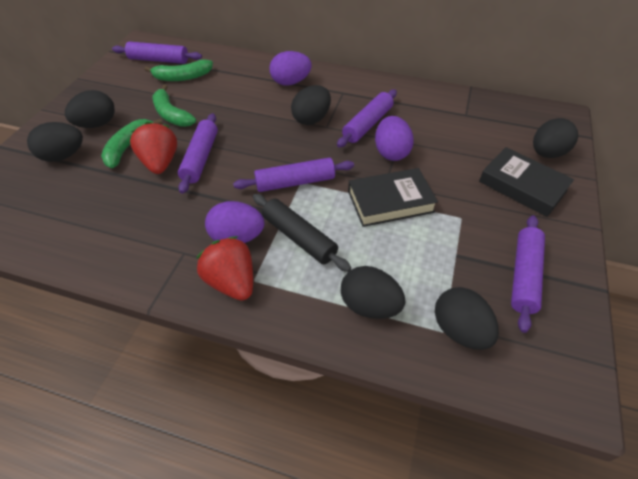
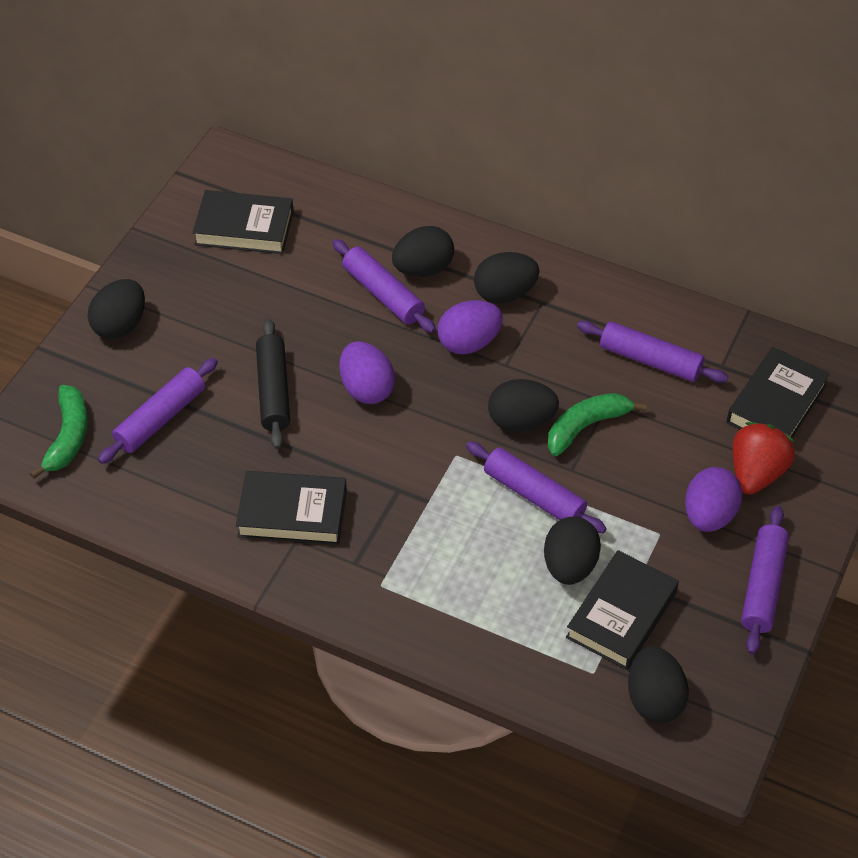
black book: 2 -> 4
green banana: 3 -> 2
red strawberry: 2 -> 1

